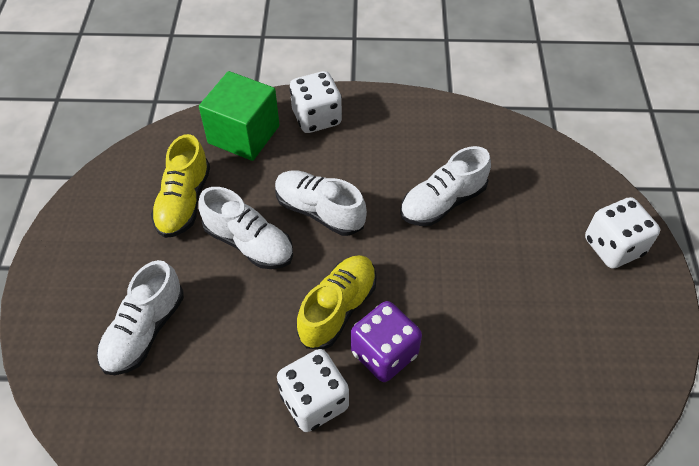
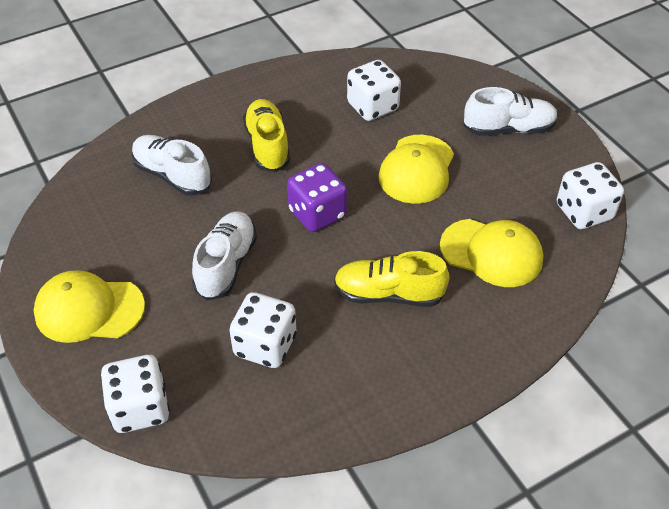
green cube: 1 -> 0
white dice: 3 -> 4
white shoe: 4 -> 3
yellow cap: 0 -> 3

